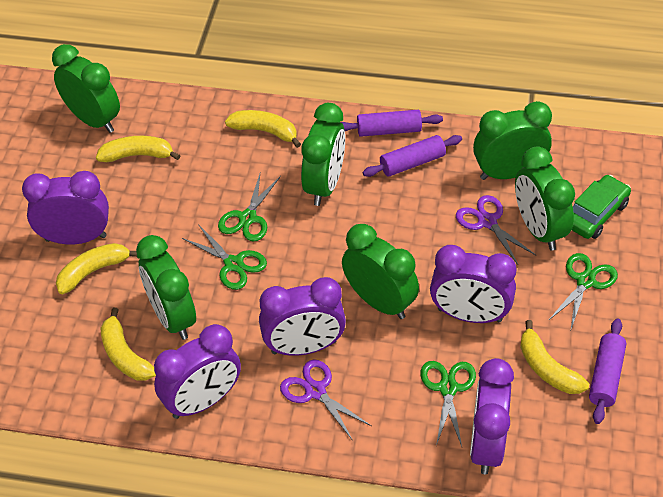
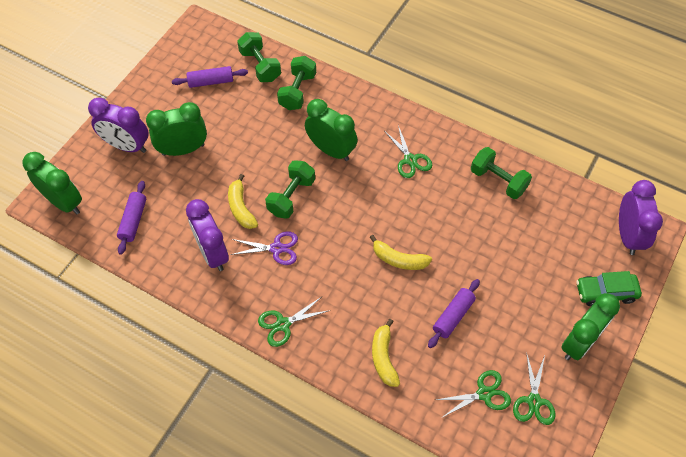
green clock: 6 -> 4
green dumbbell: 0 -> 4
purple clock: 5 -> 3
purple scissors: 2 -> 1
yellow banana: 5 -> 3

